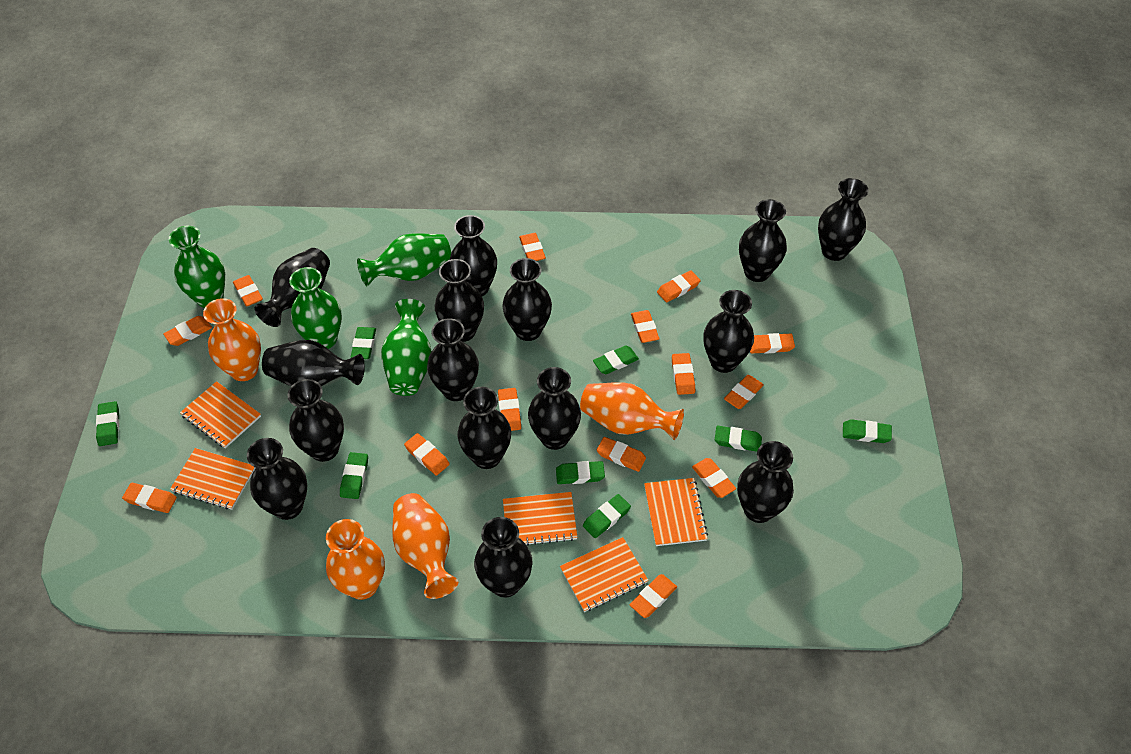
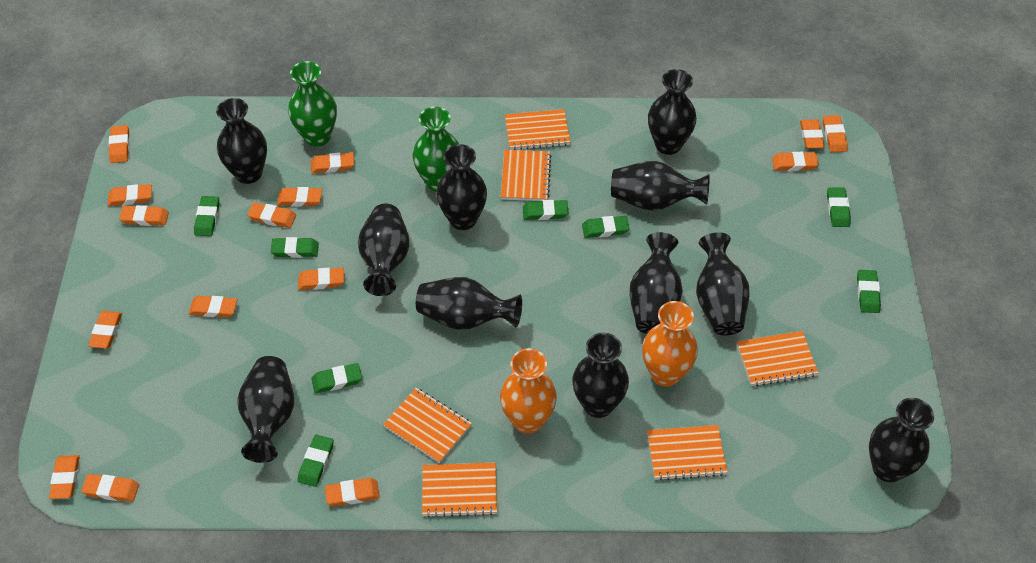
black vase: 15 -> 11
green vase: 4 -> 2
orange eraser: 14 -> 15
orange notebook: 5 -> 6
orange vase: 4 -> 2

